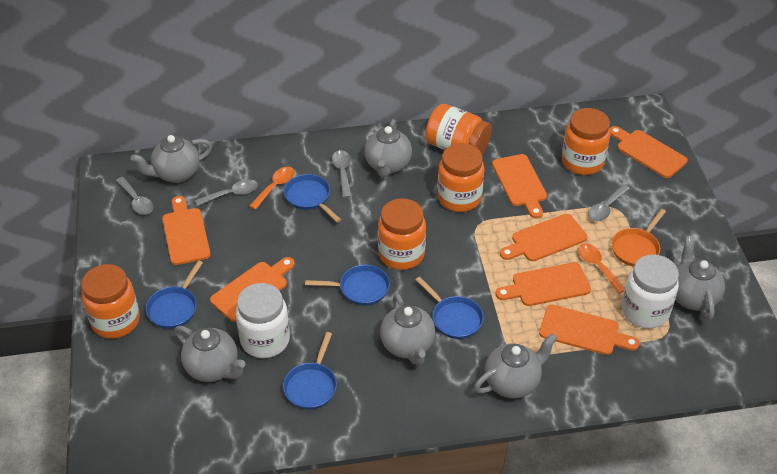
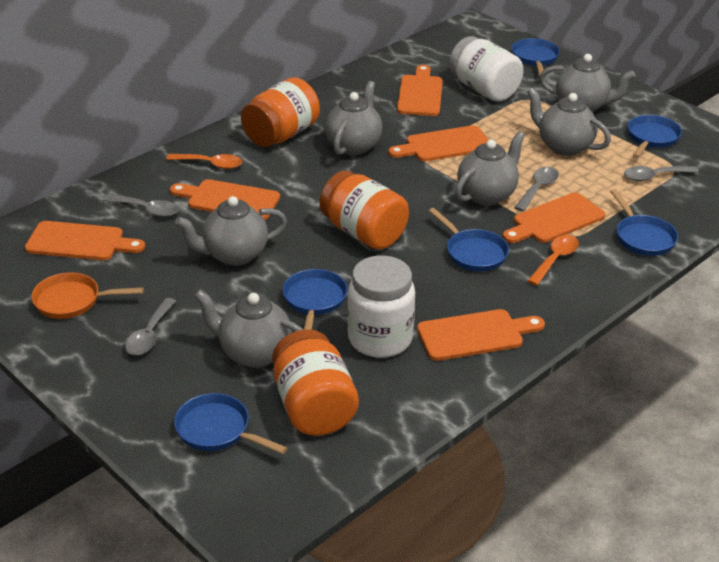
blue pan: 5 -> 6
orange cutting board: 7 -> 6
orange jar: 5 -> 3

